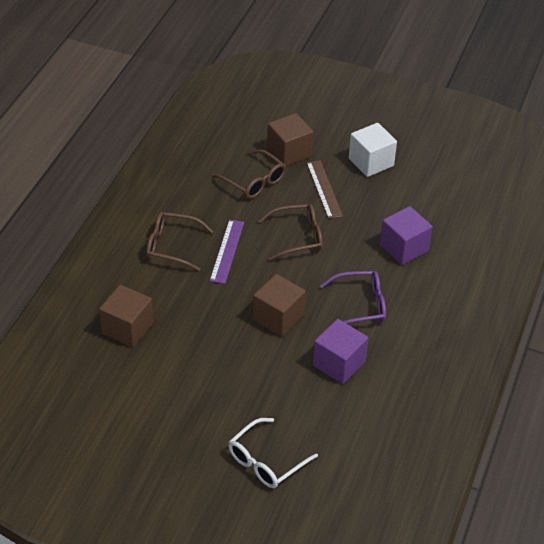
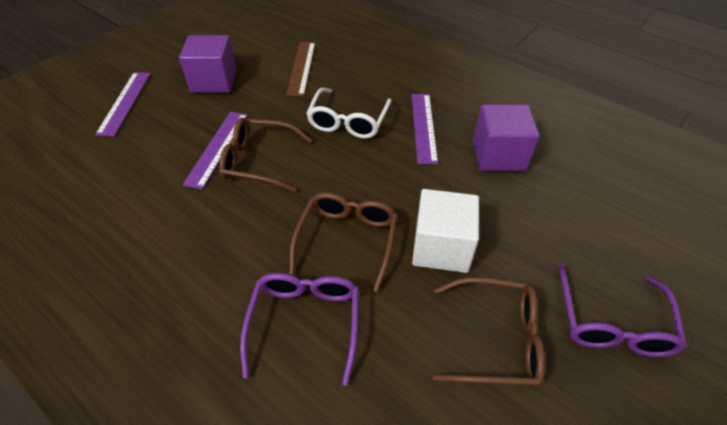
brown cube: 3 -> 0
purple glasses: 1 -> 2
purple ruler: 1 -> 3

